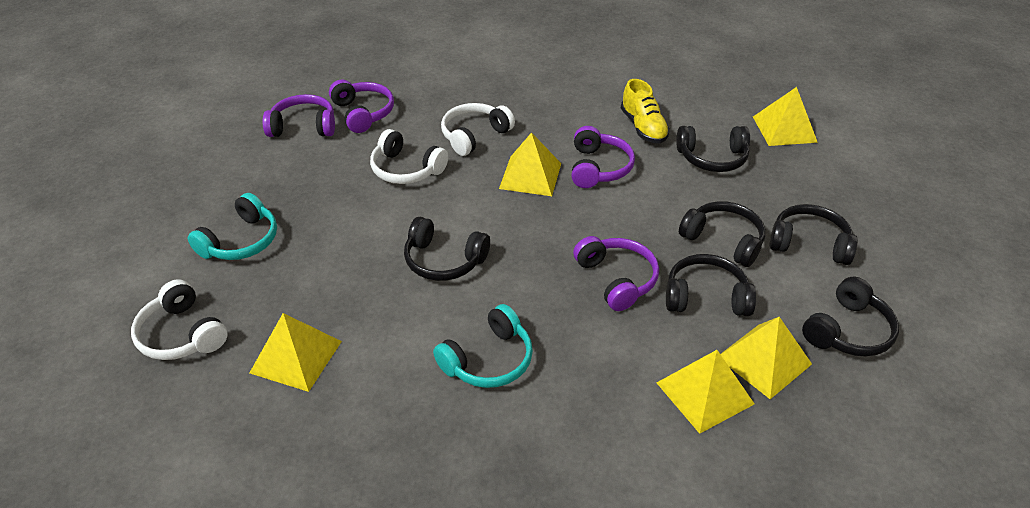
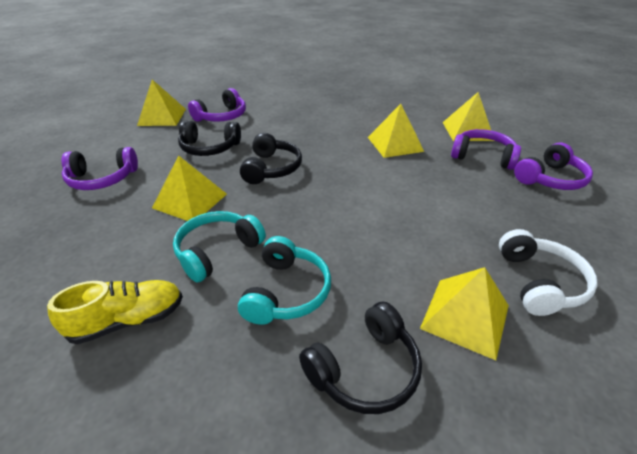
black headphones: 6 -> 3
white headphones: 3 -> 1

